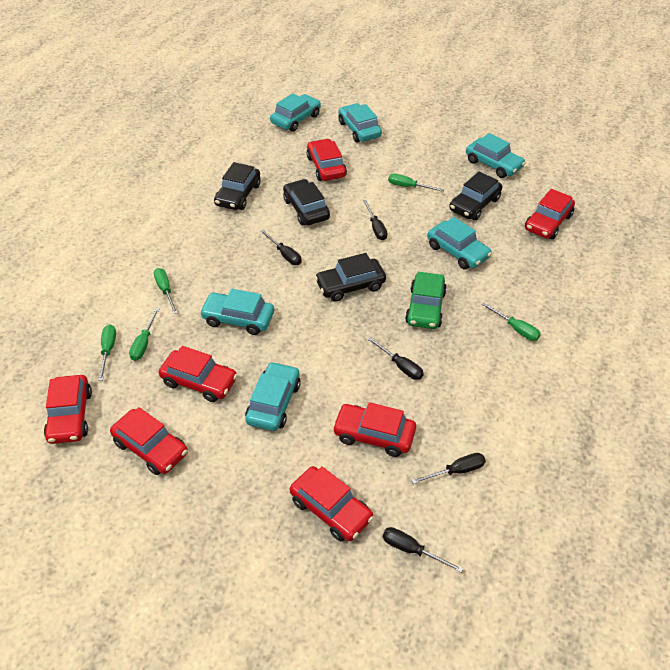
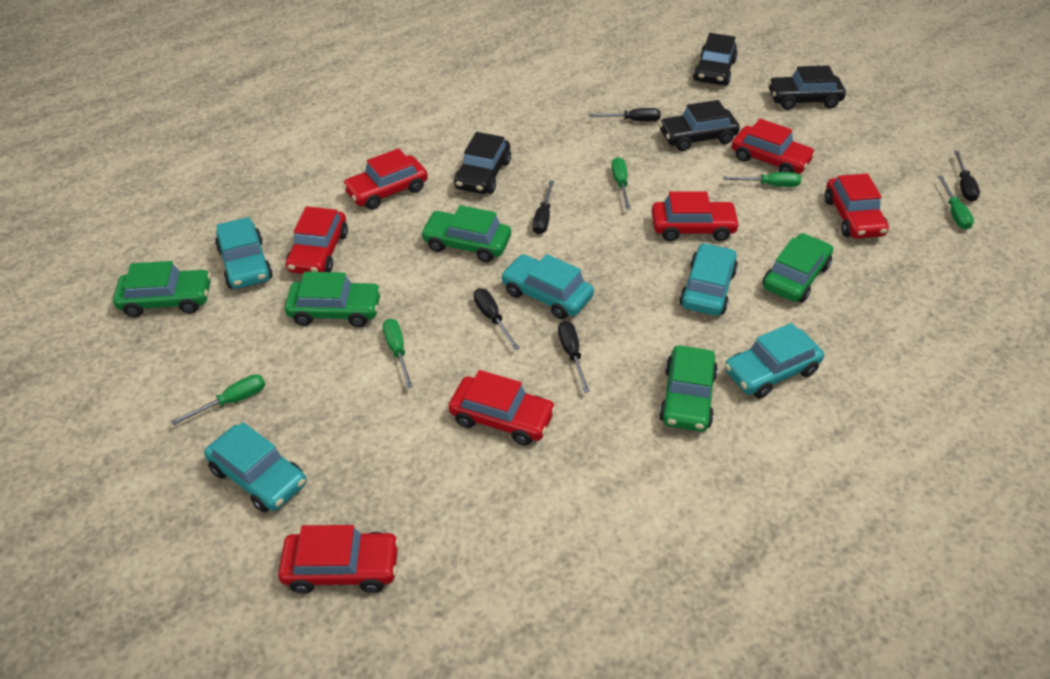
green car: 1 -> 5
turquoise car: 6 -> 5

